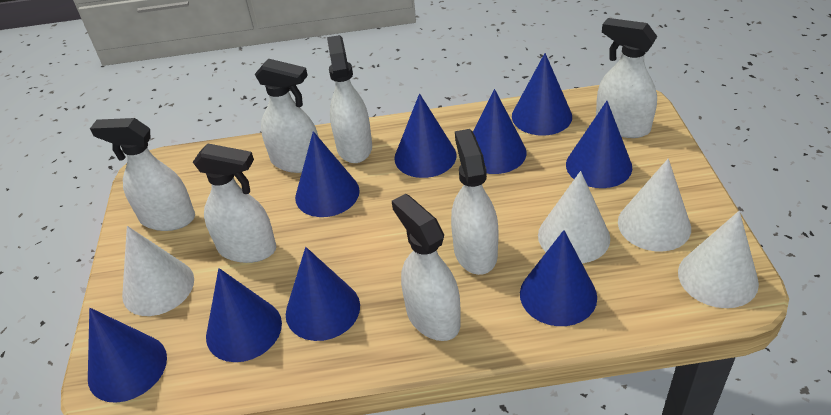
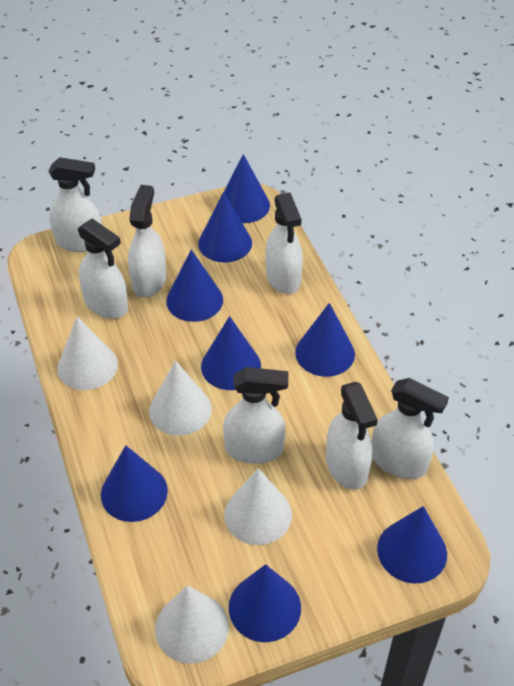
blue cone: 9 -> 8

